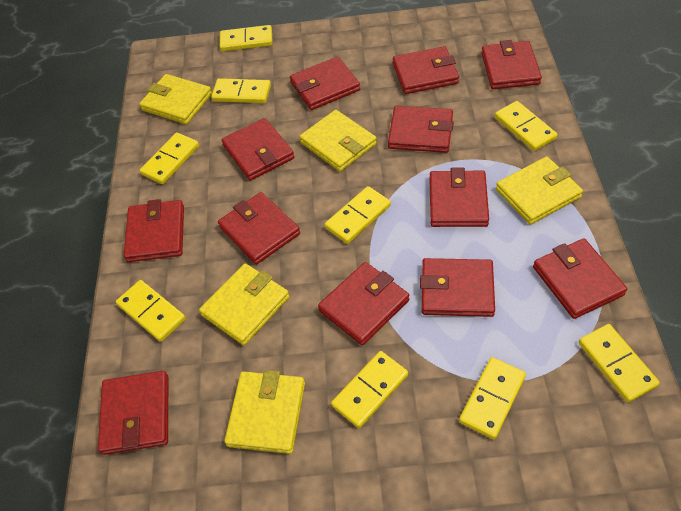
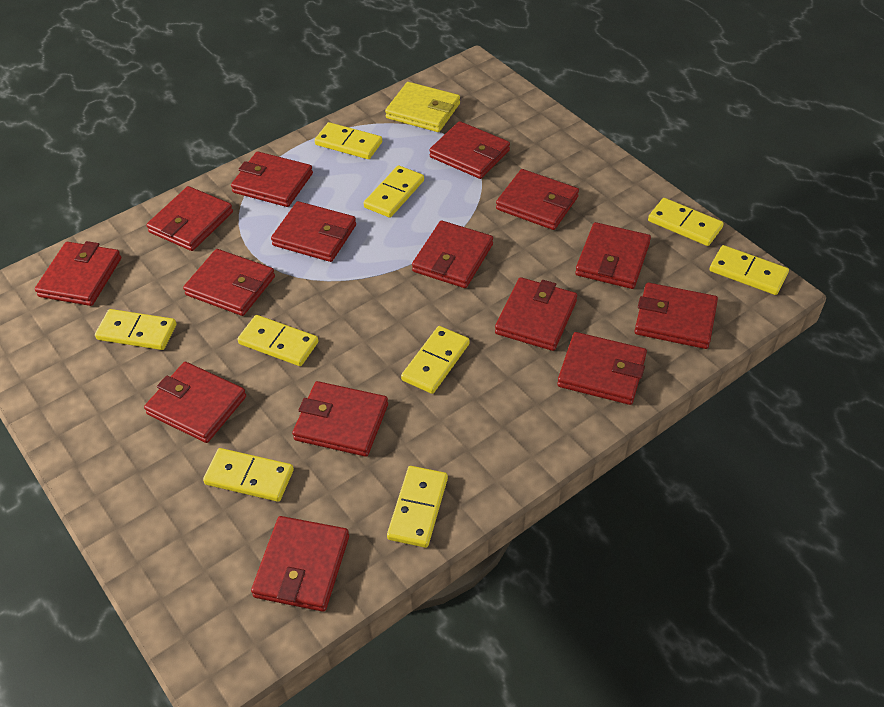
red wallet: 12 -> 15
yellow wallet: 5 -> 1

